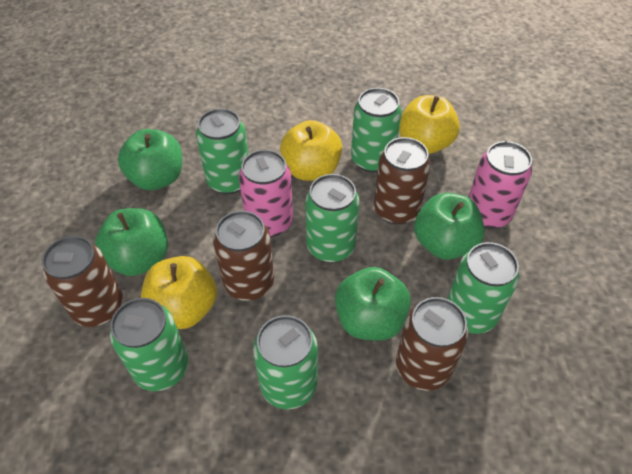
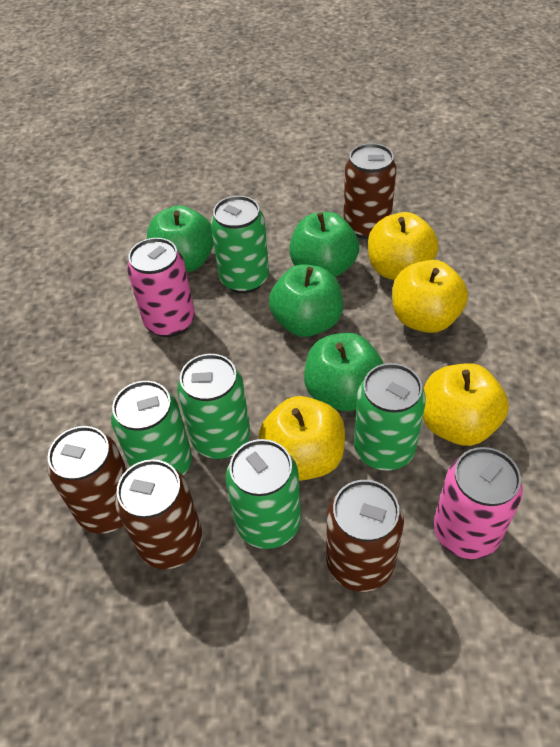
green can: 6 -> 5
yellow apple: 3 -> 4

